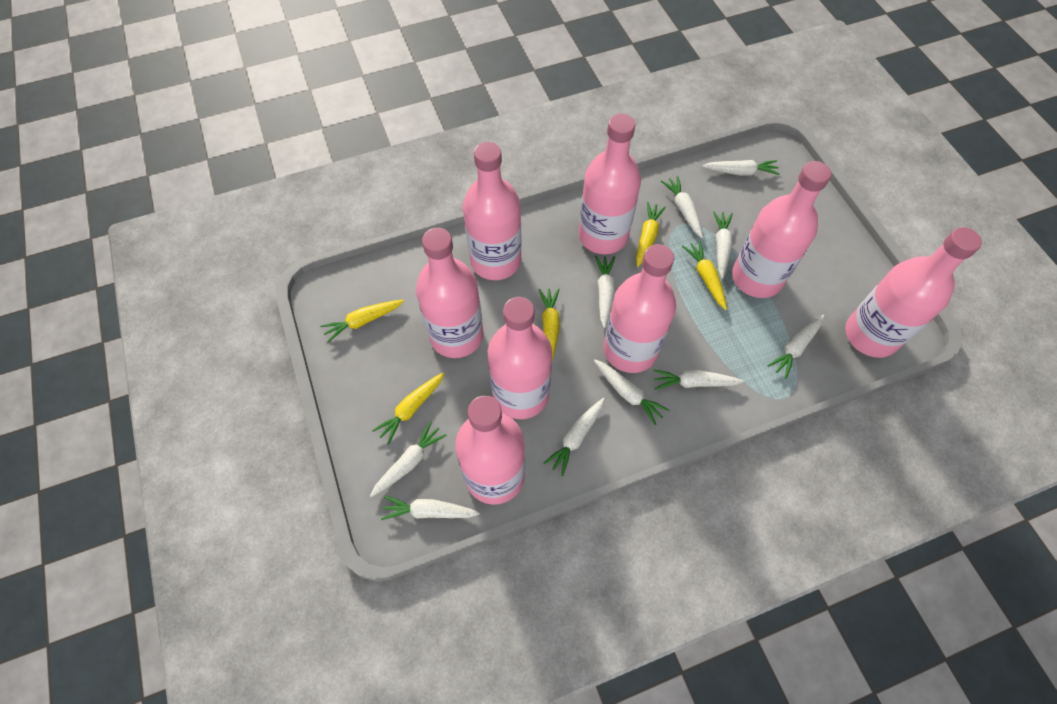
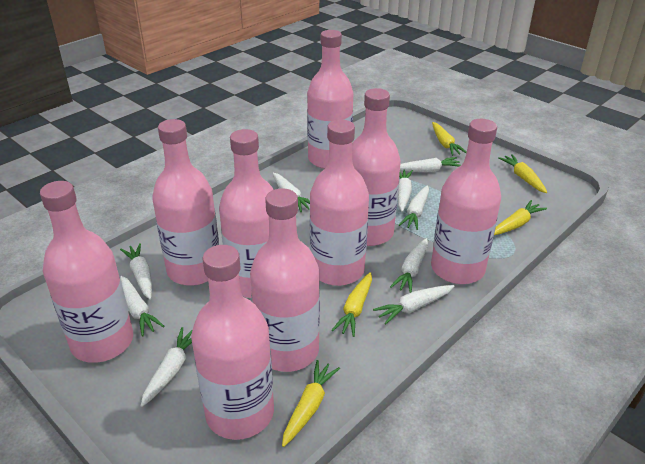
pink bottle: 8 -> 9
white carrot: 10 -> 9

